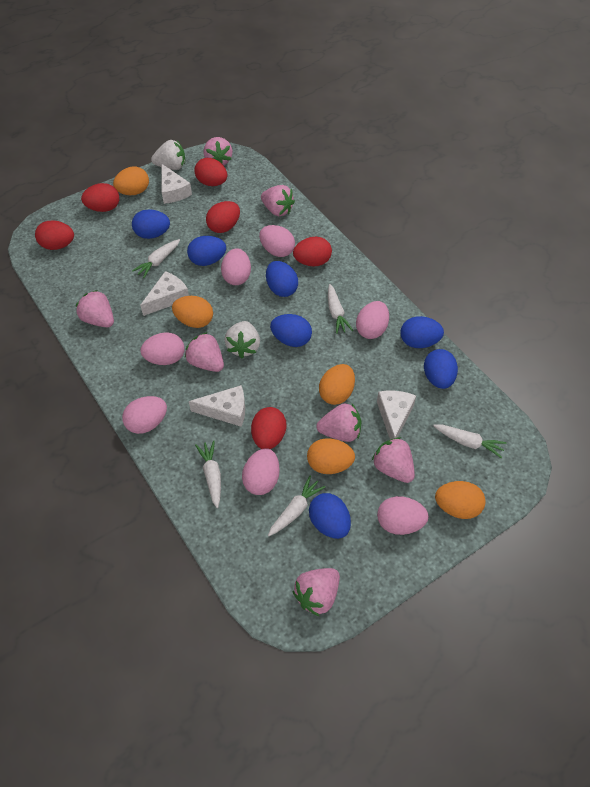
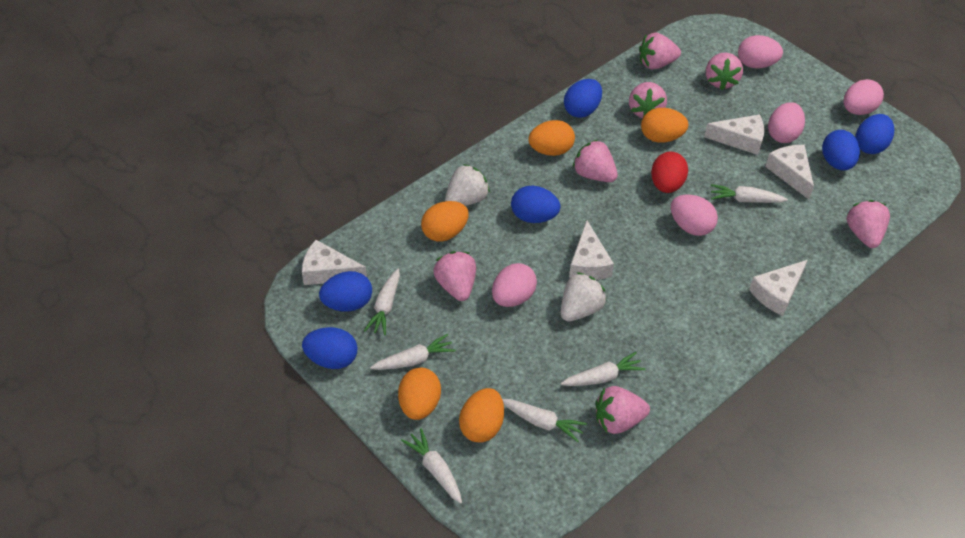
blue egg: 7 -> 6
pink egg: 7 -> 5
red egg: 6 -> 1
white carrot: 5 -> 6
white cheese: 4 -> 5

